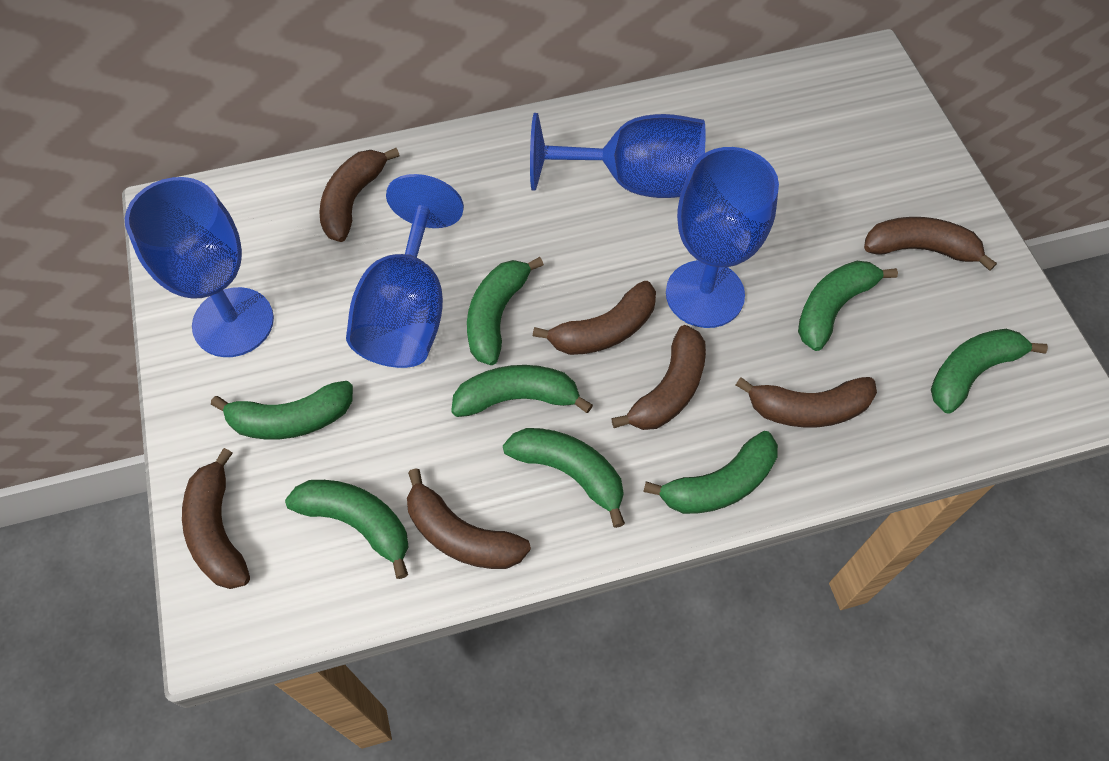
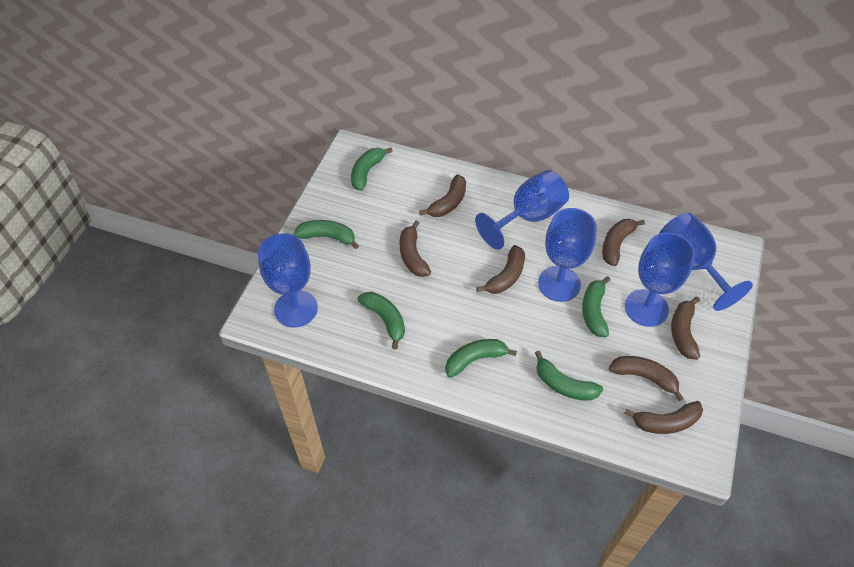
blue goblet: 4 -> 5
green banana: 8 -> 6

